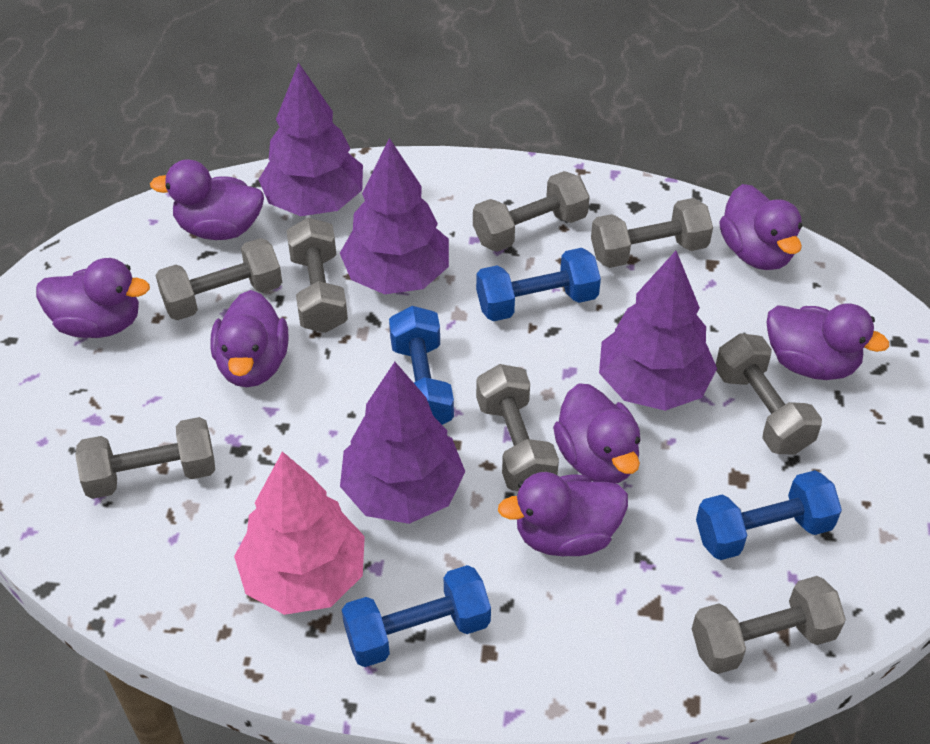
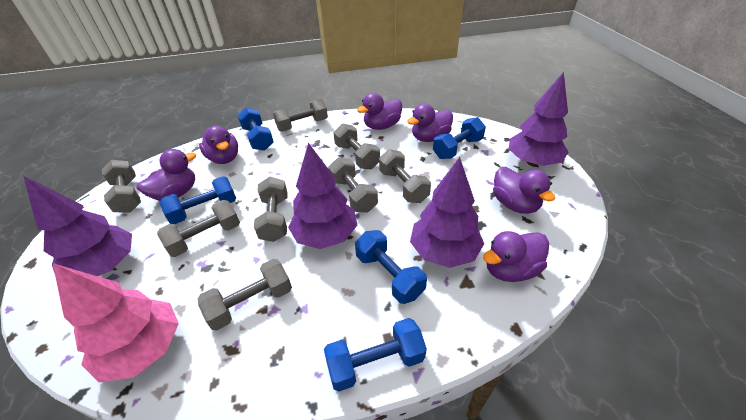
blue dumbbell: 4 -> 5
purple duck: 7 -> 6

